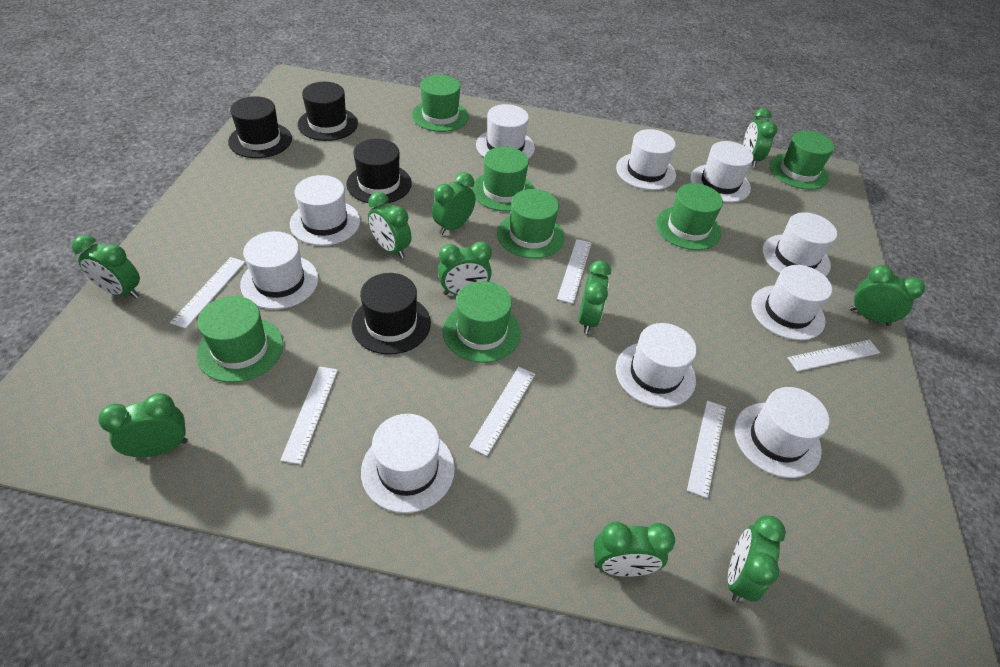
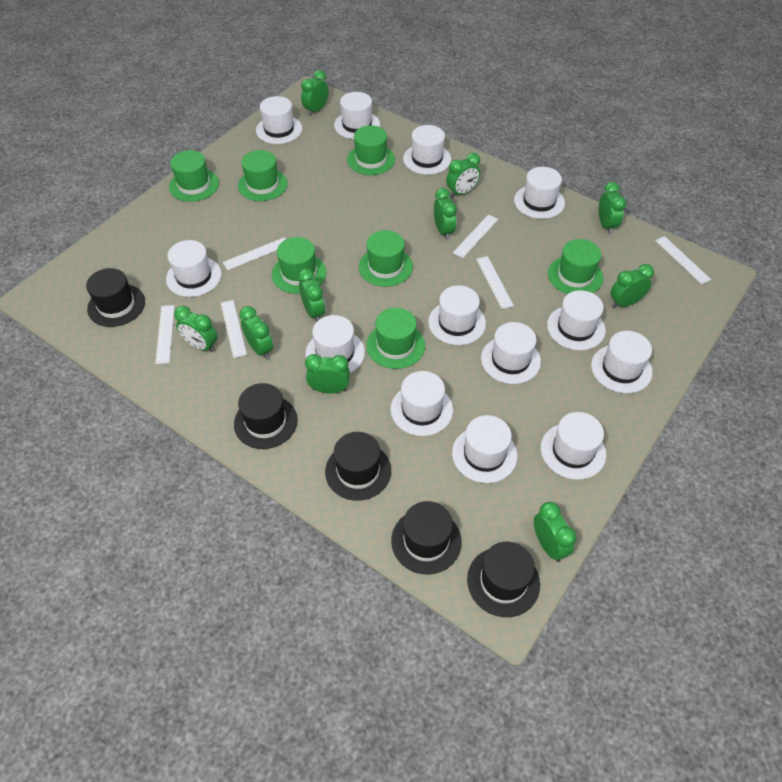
black hat: 4 -> 5
white hat: 10 -> 13

